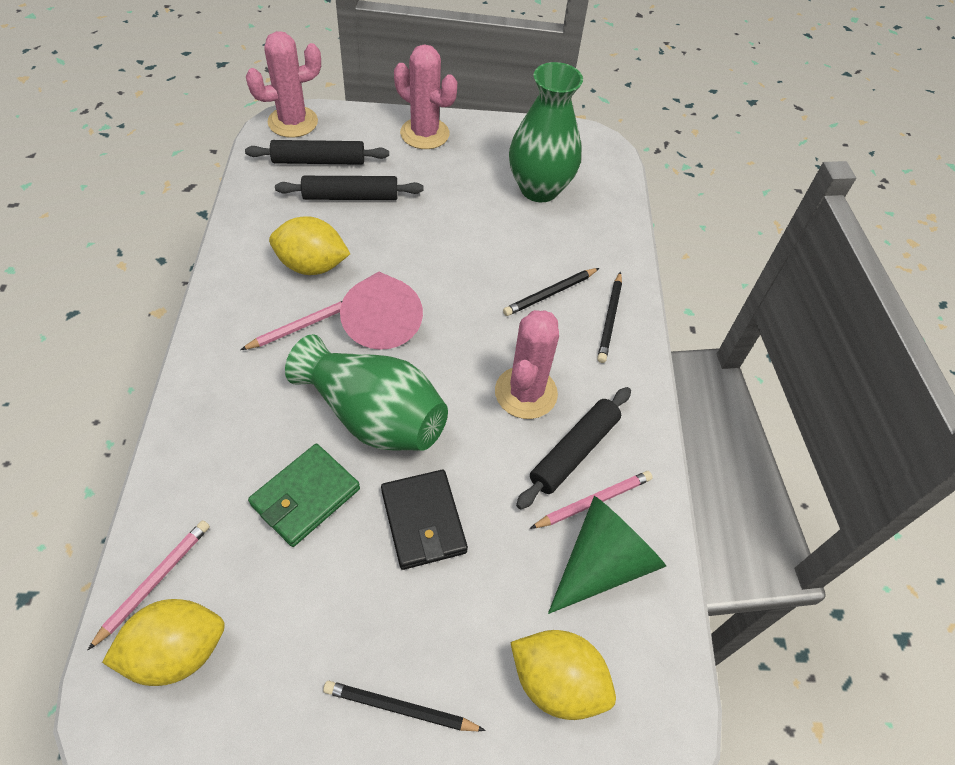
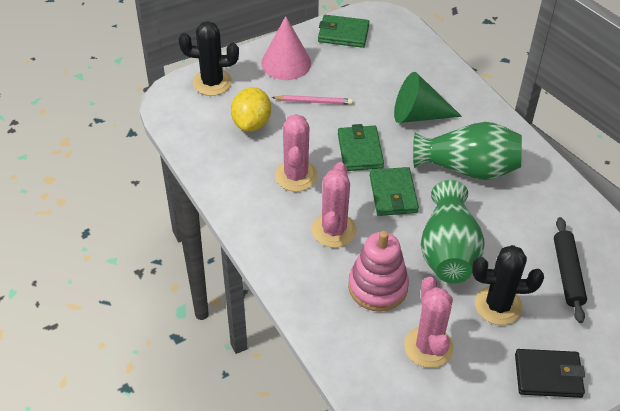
black cactus: 0 -> 2
black pencil: 3 -> 0
black rolling pin: 3 -> 1
green wallet: 1 -> 3
pink pencil: 3 -> 1
pink stacking toy: 0 -> 1
yellow lemon: 3 -> 1

